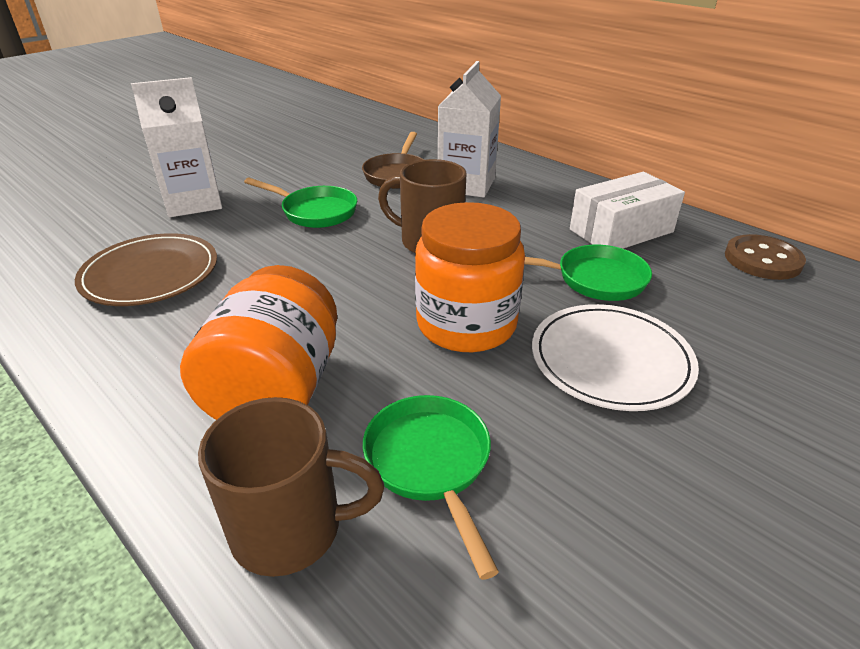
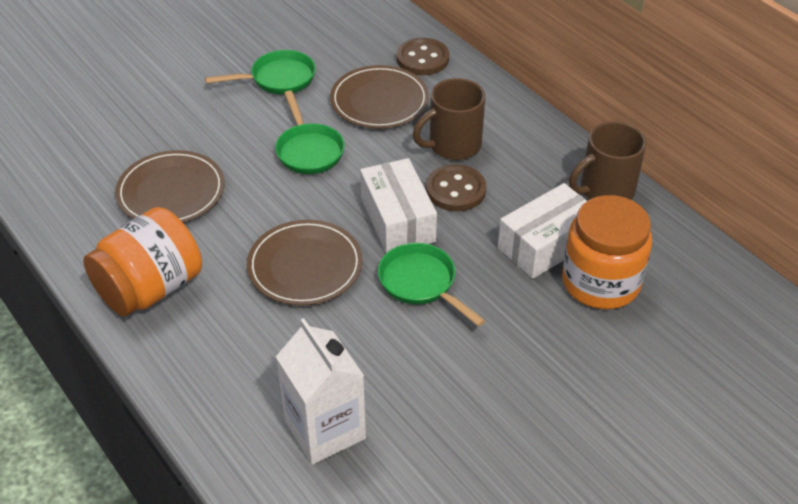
brown button: 1 -> 2
brown pan: 1 -> 0
brown plate: 1 -> 3
white box: 1 -> 2
white carton: 2 -> 1
white plate: 1 -> 0

